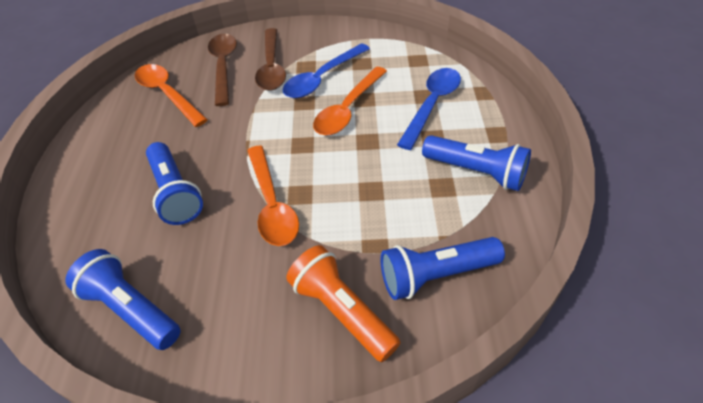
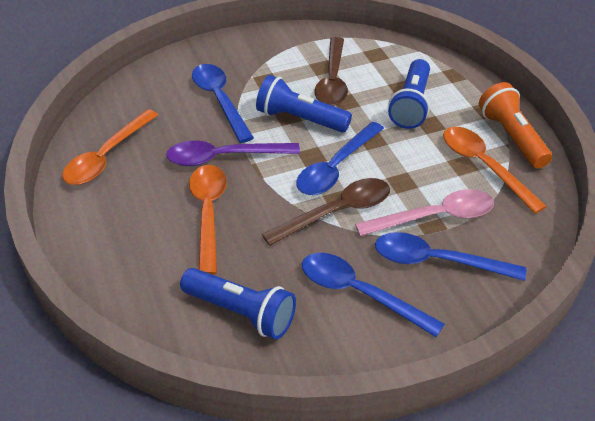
blue flashlight: 4 -> 3
blue spoon: 2 -> 4
pink spoon: 0 -> 1
purple spoon: 0 -> 1

